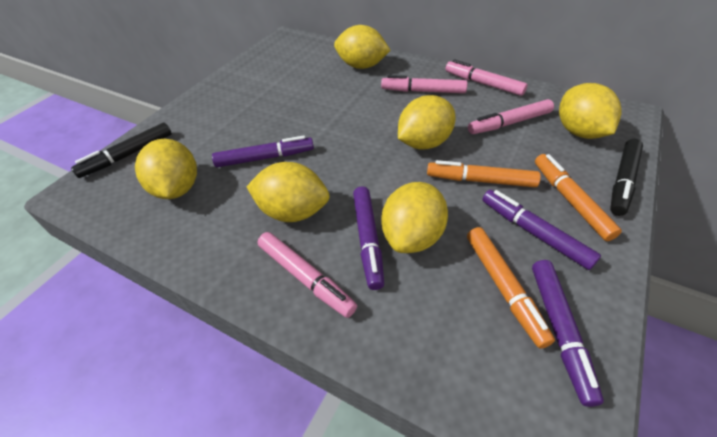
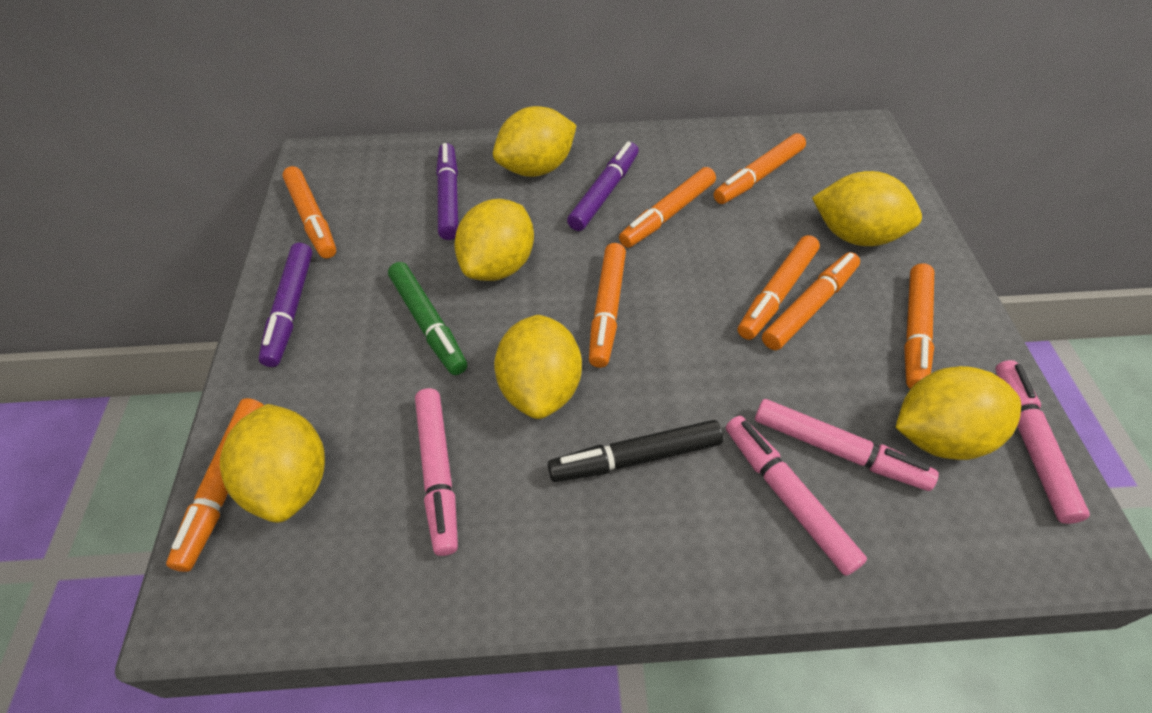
black marker: 2 -> 1
green marker: 0 -> 1
orange marker: 3 -> 8
purple marker: 4 -> 3

